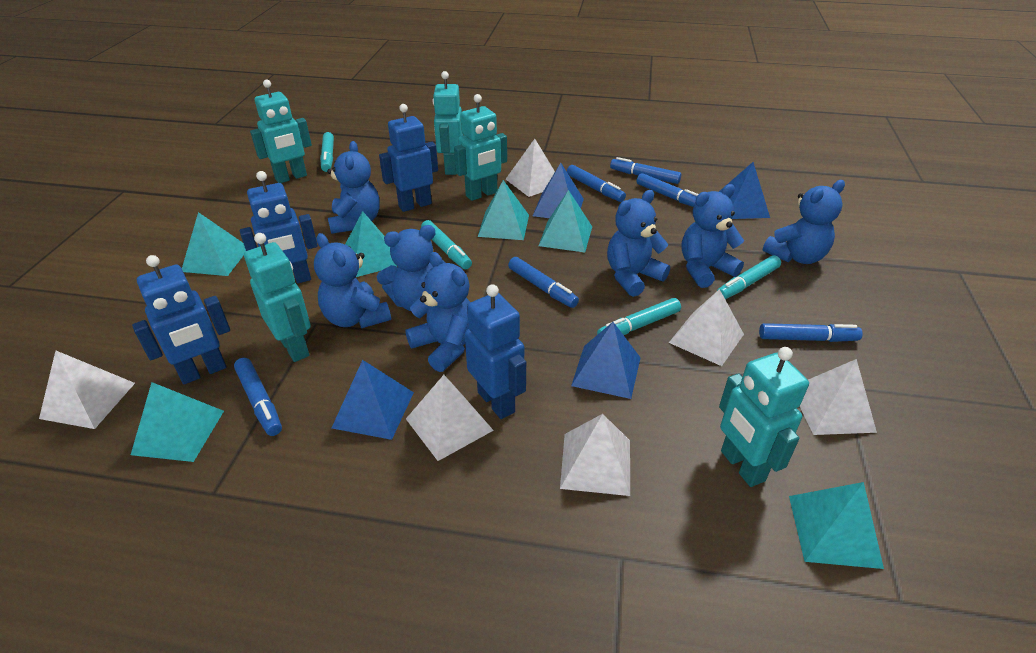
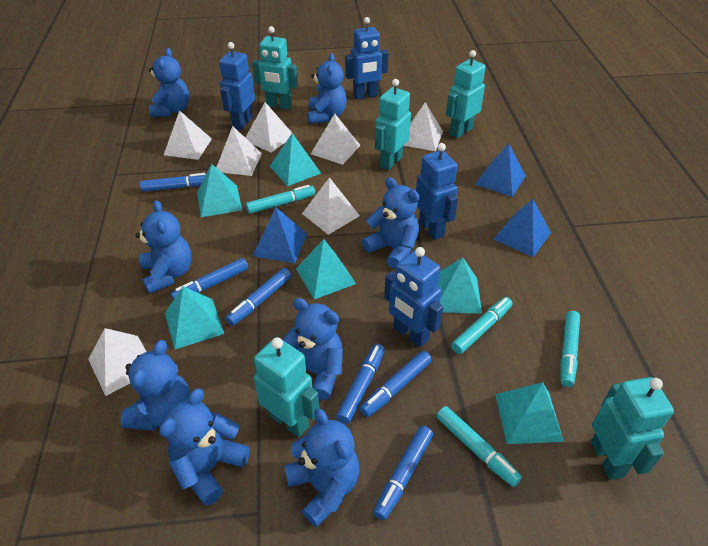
blue pyramid: 4 -> 3
blue teddy bear: 7 -> 8
white pyramid: 6 -> 7

